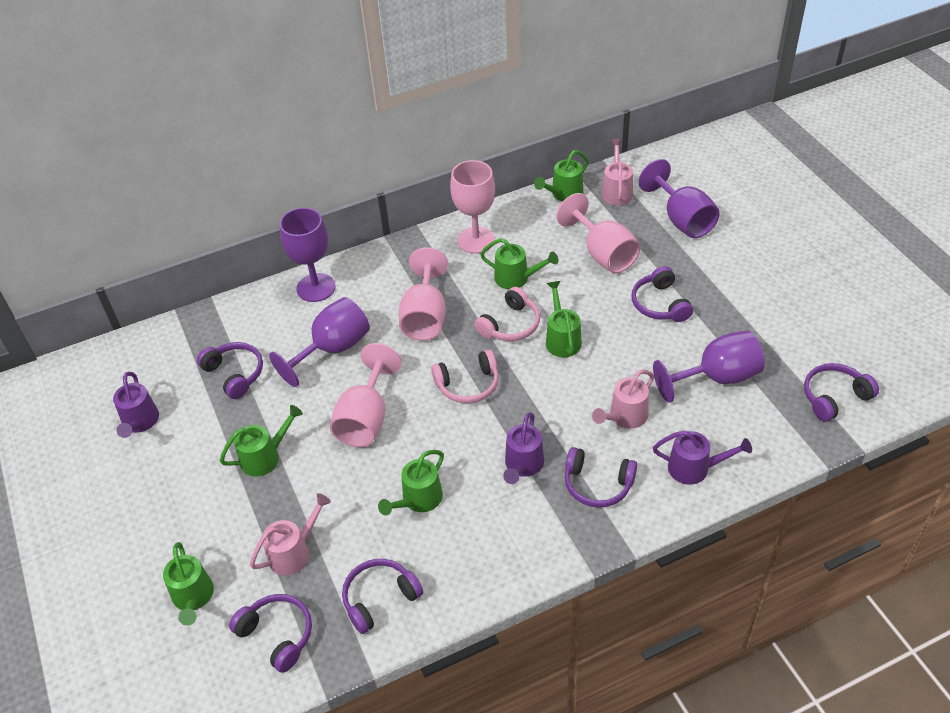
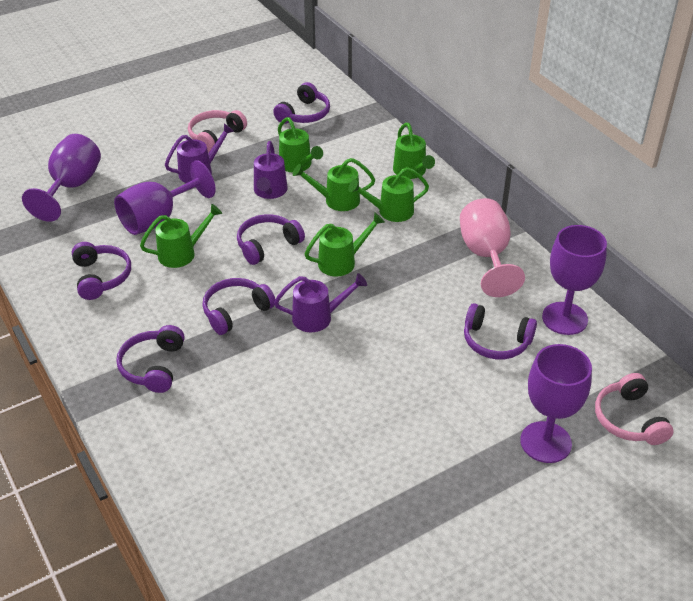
pink goblet: 4 -> 1
pink watering can: 3 -> 0

